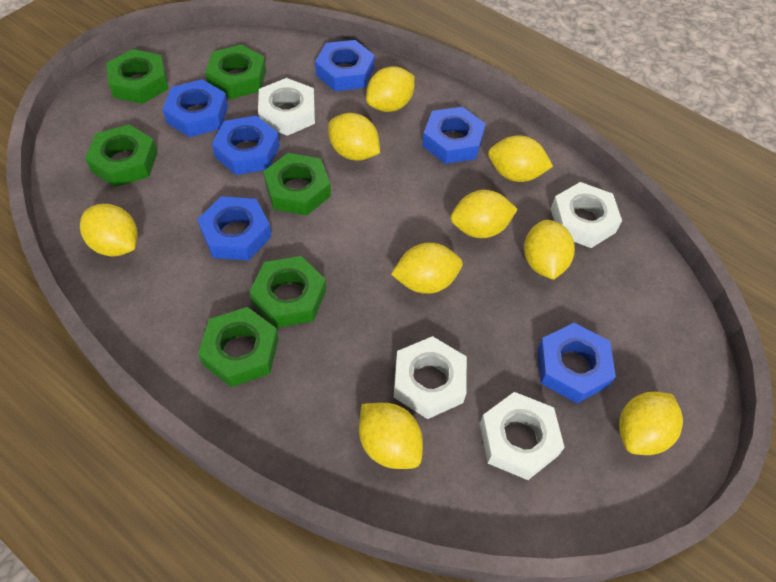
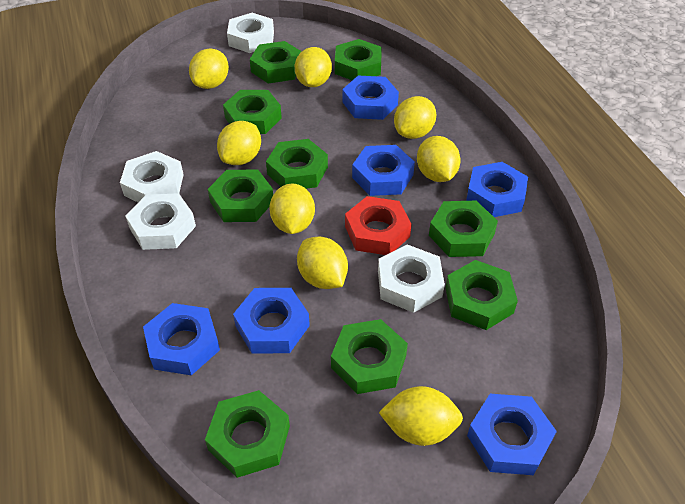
green nut: 6 -> 9
red nut: 0 -> 1
yellow lemon: 9 -> 8

